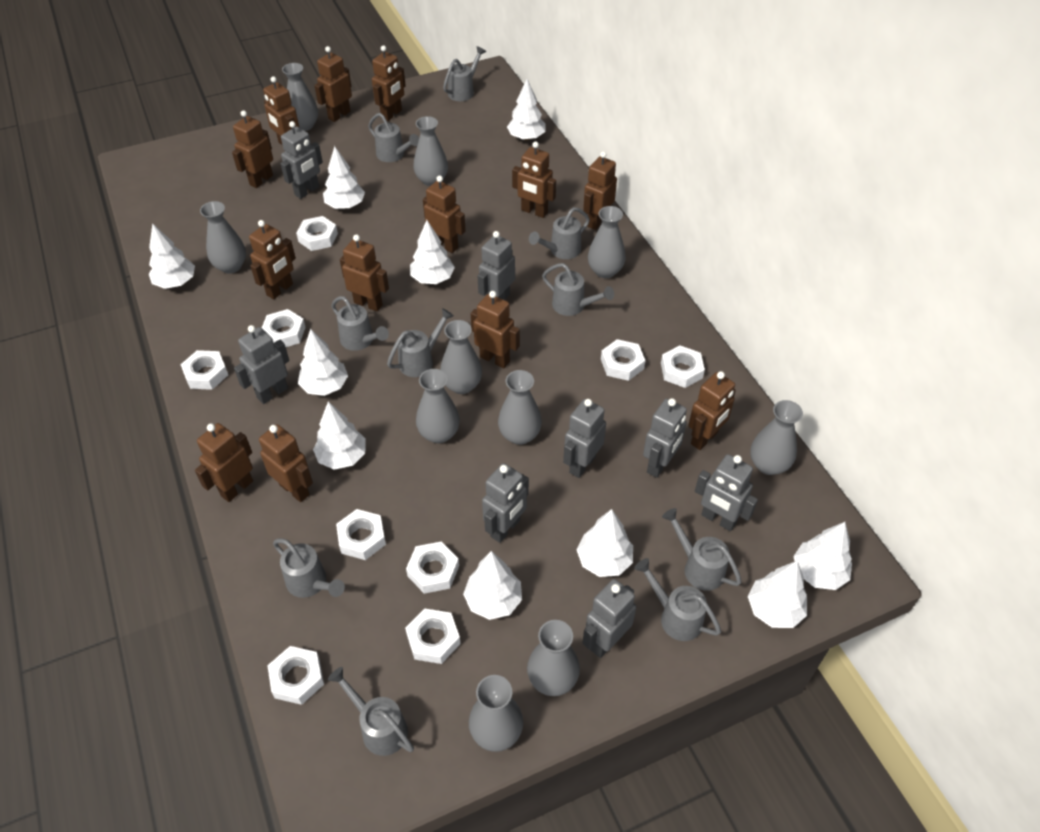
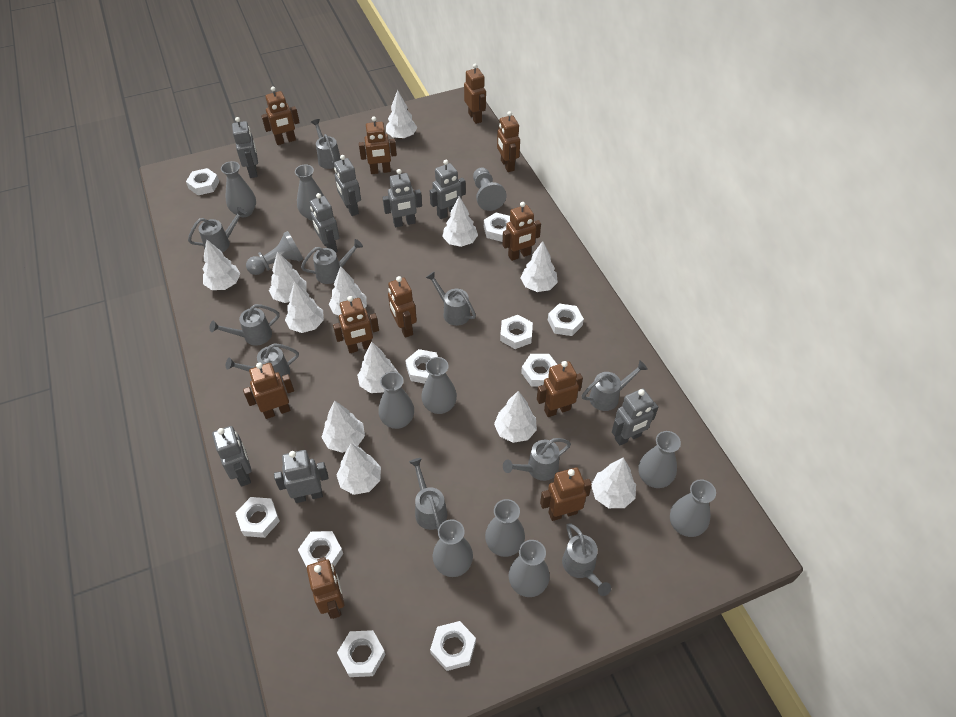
brown robot: 13 -> 11
grey pawn: 0 -> 2
grey vase: 10 -> 9
white nut: 9 -> 10
white tree: 10 -> 12

